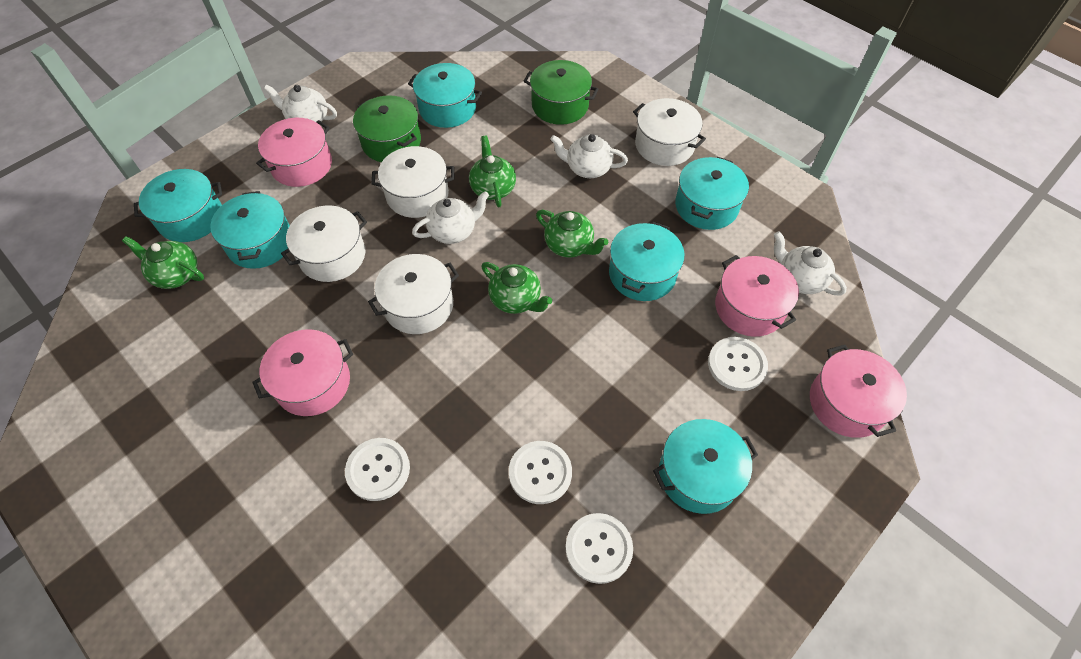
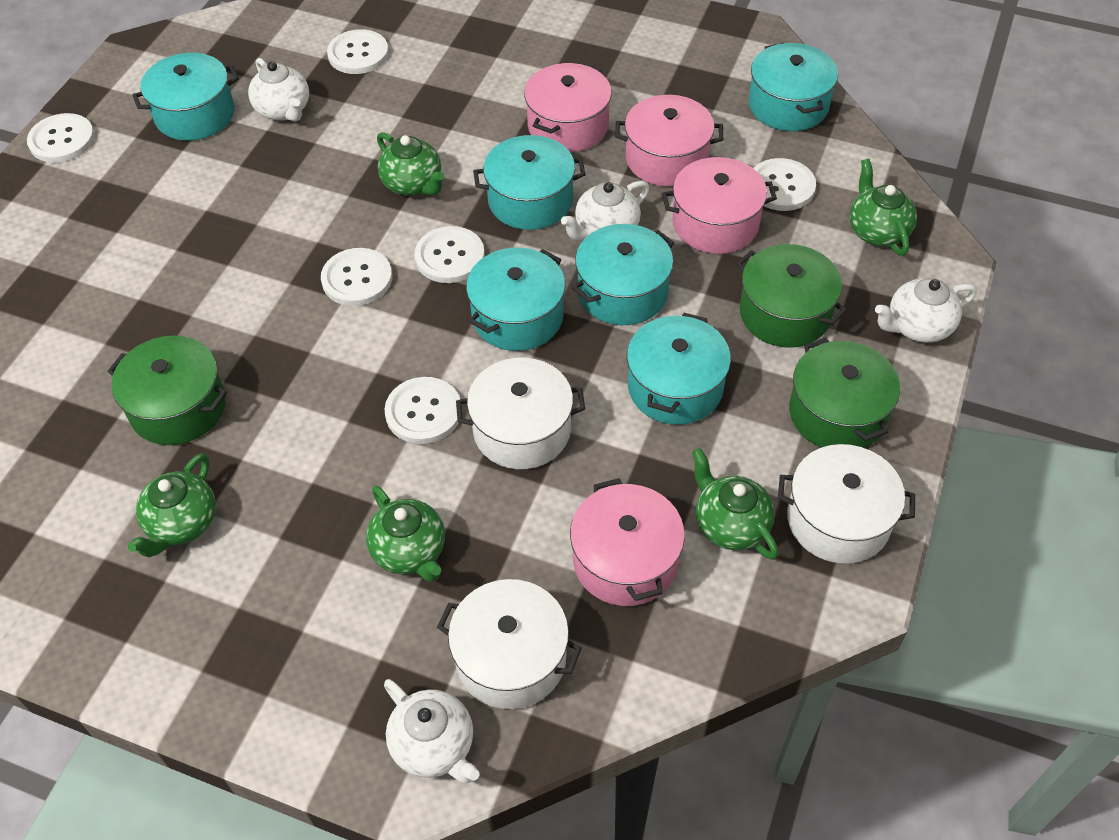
green pot: 2 -> 3
green teapot: 4 -> 5
white button: 4 -> 6
white pot: 4 -> 3

